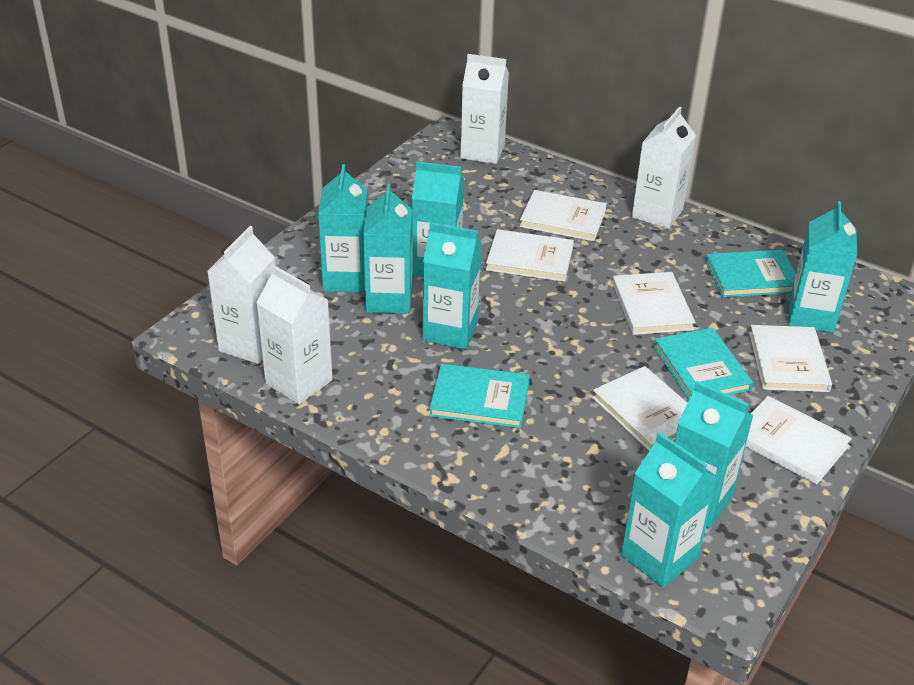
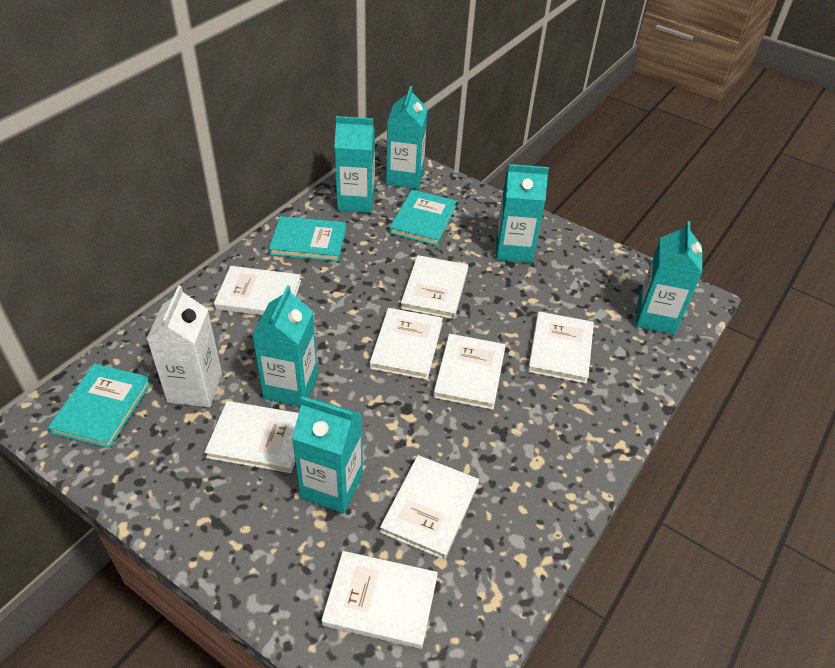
turquoise carton: 7 -> 6
white book: 6 -> 8
white carton: 4 -> 1

